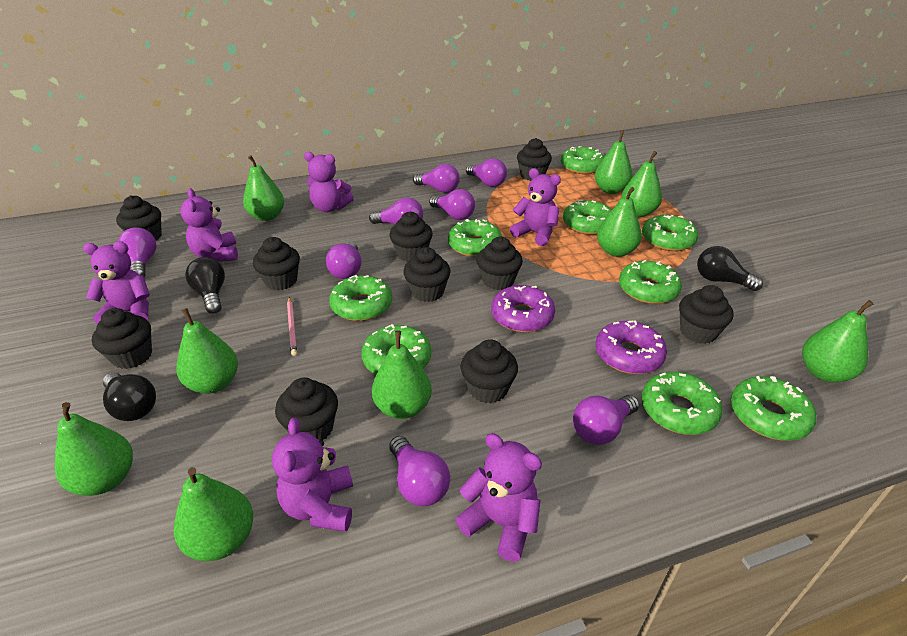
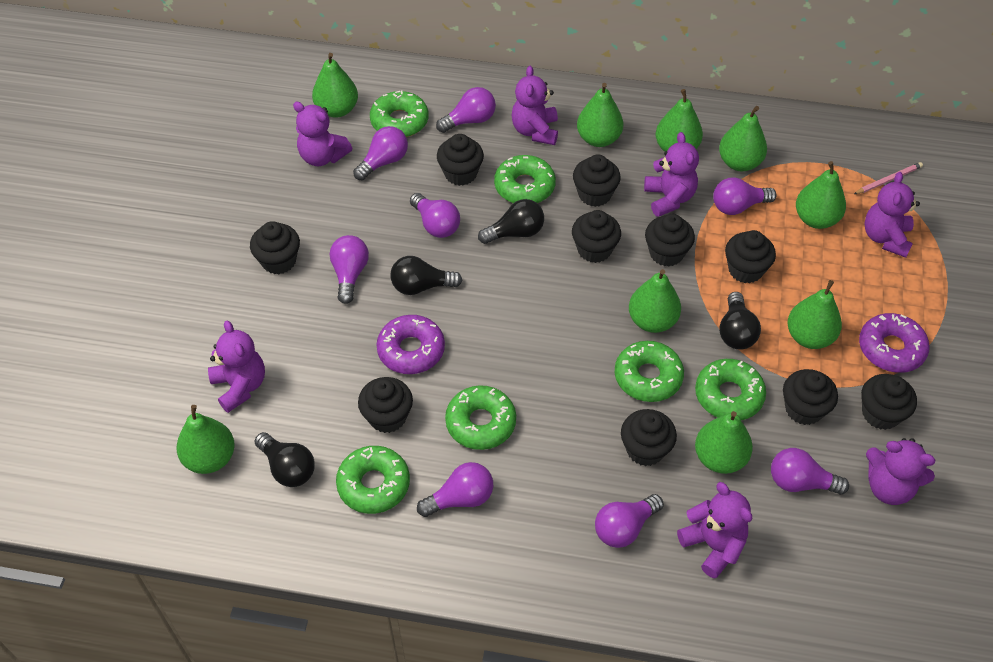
black light bulb: 3 -> 4
green donut: 9 -> 6
purple teddy bear: 6 -> 7

